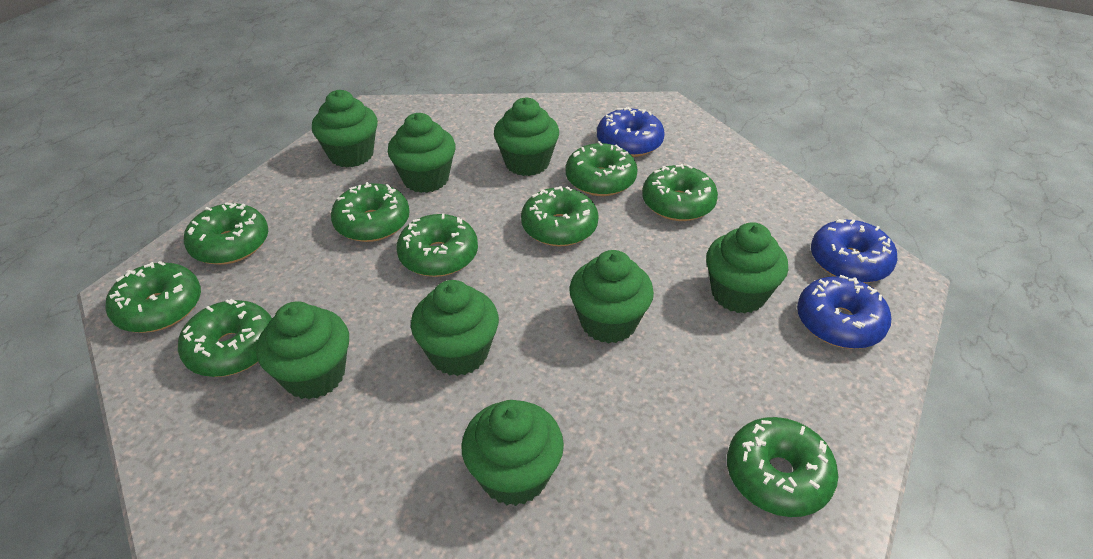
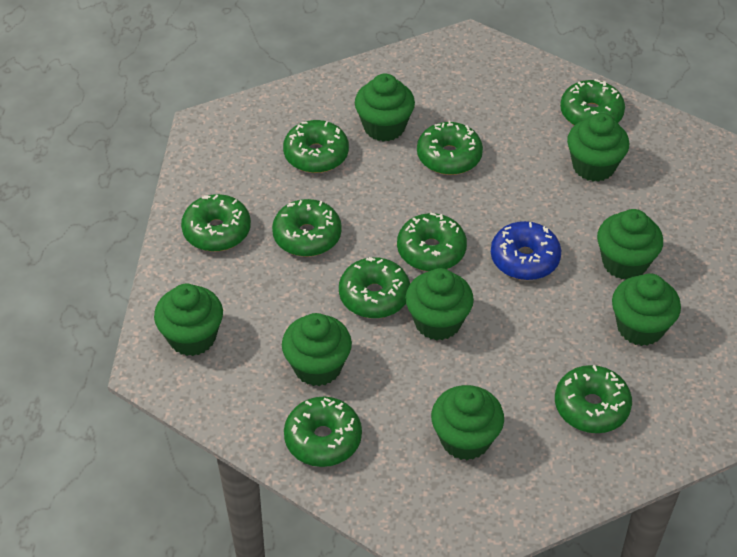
blue donut: 3 -> 1

